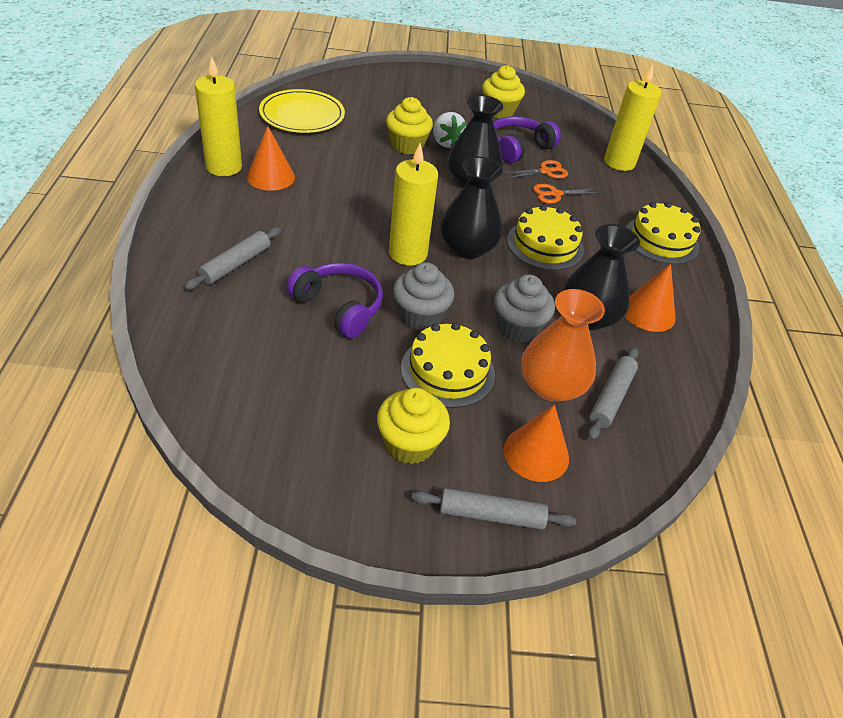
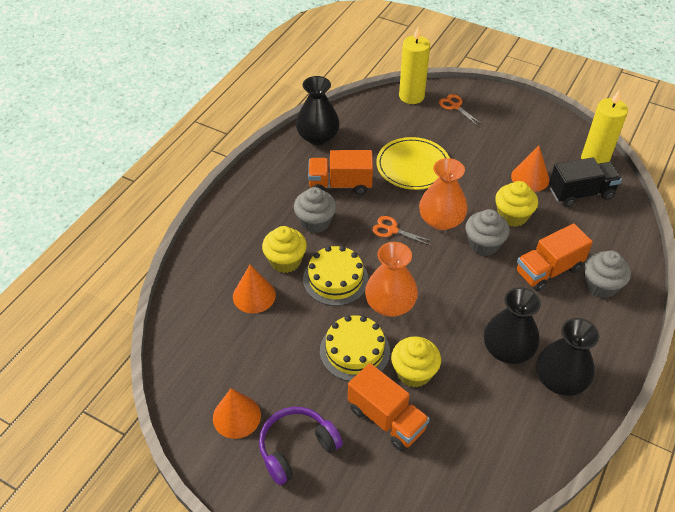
black truck: 0 -> 1
grey cupcake: 2 -> 3
grey rolling pin: 3 -> 0
orange truck: 0 -> 3
orange vase: 1 -> 2
purple headphones: 2 -> 1
white strawberry: 1 -> 0
yellow cake: 3 -> 2
yellow candle: 3 -> 2

